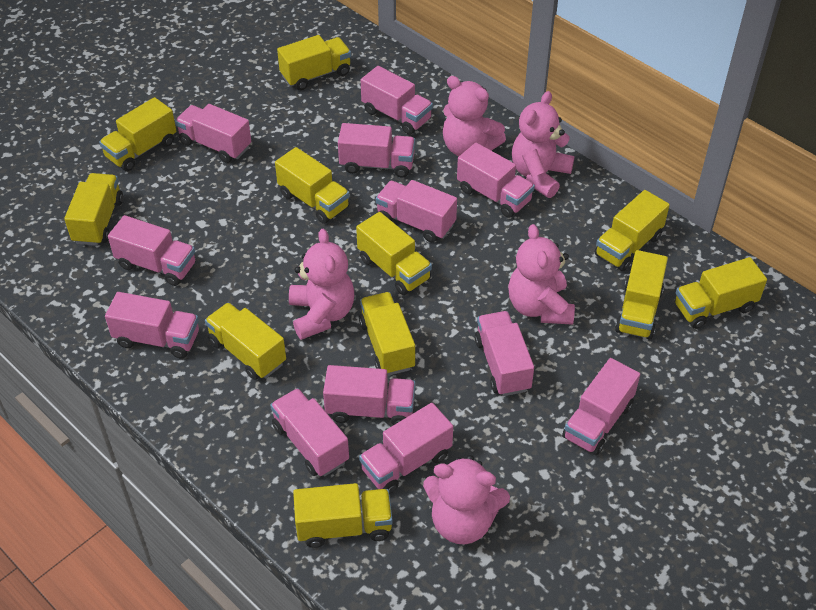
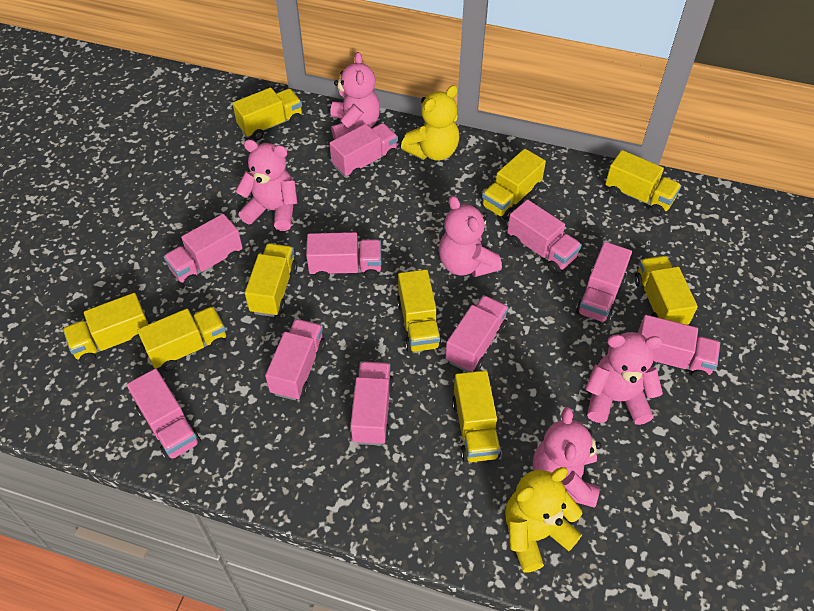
pink truck: 12 -> 10
yellow teddy bear: 0 -> 2
yellow truck: 11 -> 9

